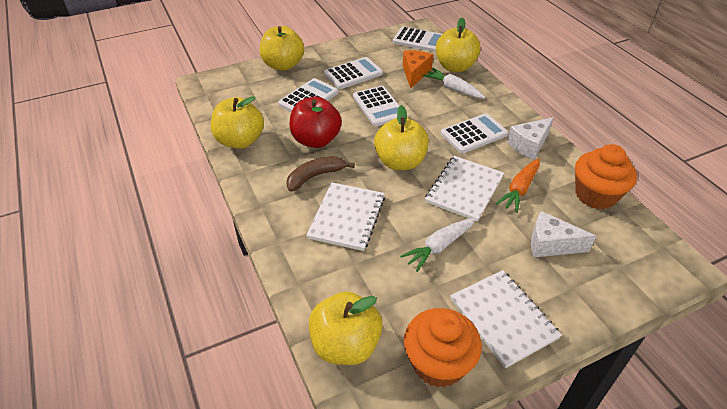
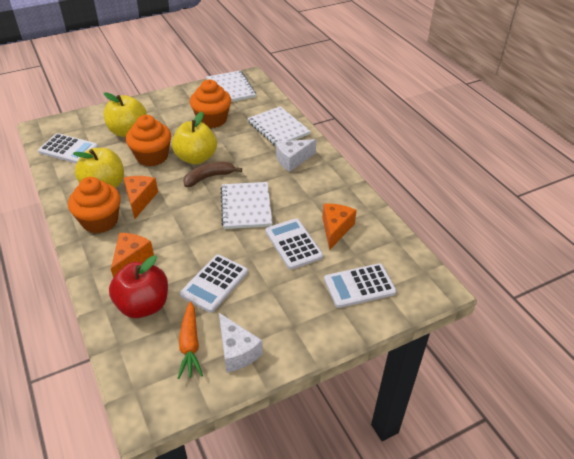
orange cheese: 1 -> 3
orange cupcake: 2 -> 3
white calculator: 5 -> 4
white carrot: 2 -> 0
yellow apple: 5 -> 3

